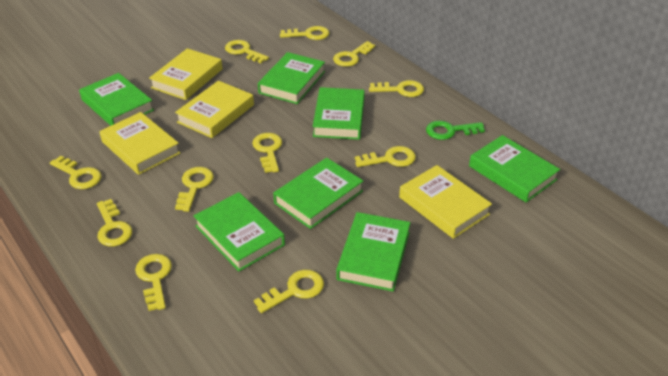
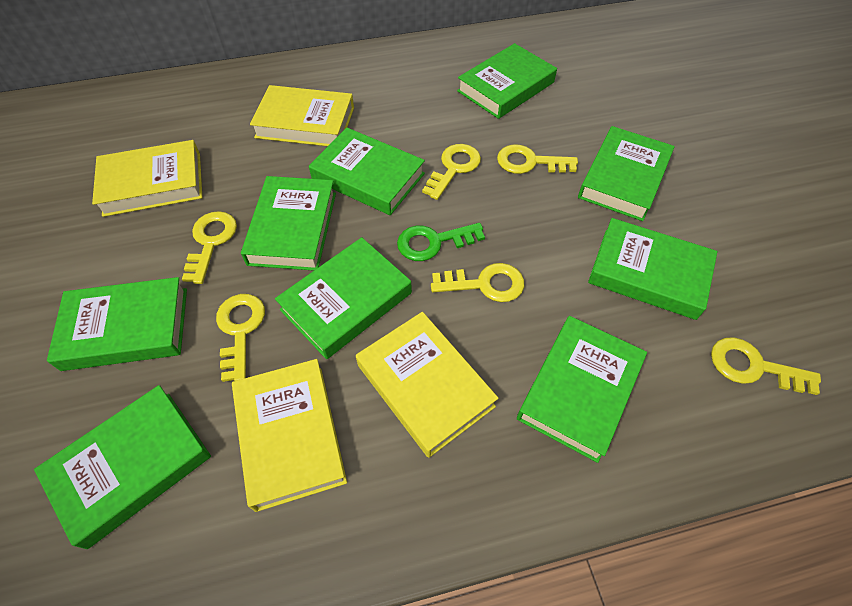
green book: 7 -> 9
yellow key: 11 -> 6

